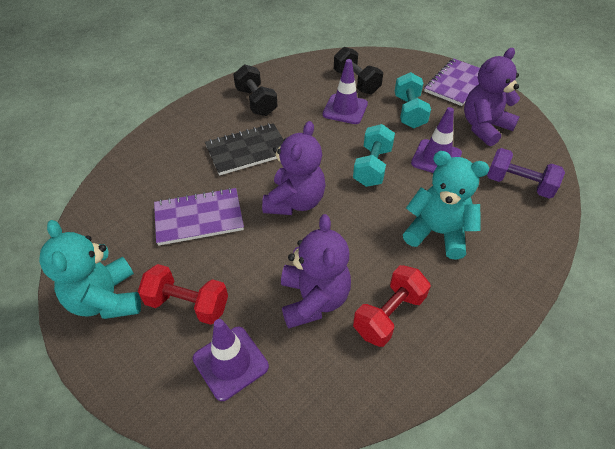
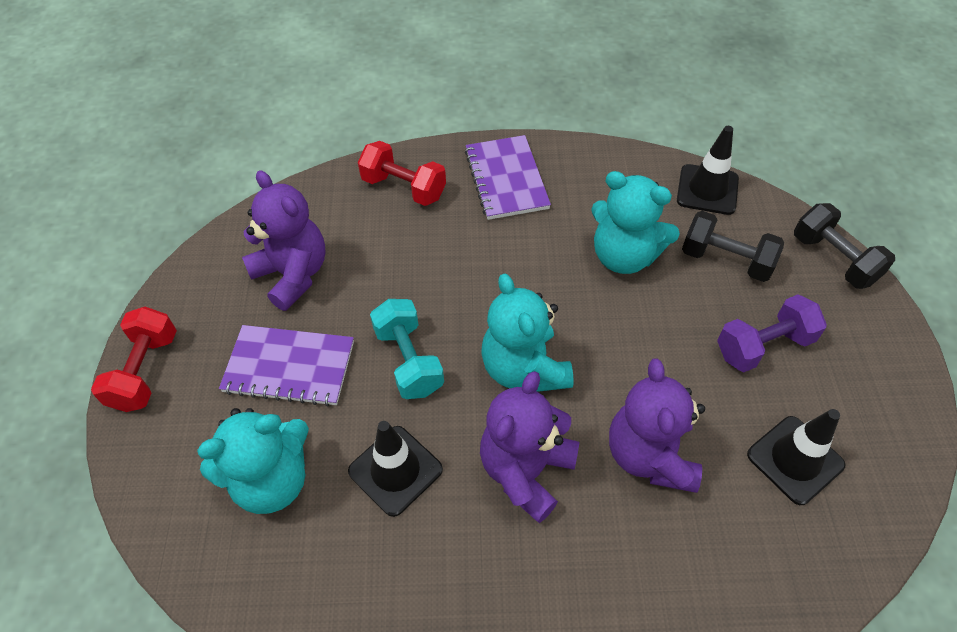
black notebook: 1 -> 0
black traffic cone: 0 -> 3
purple traffic cone: 3 -> 0
turquoise dumbbell: 2 -> 1
turquoise teddy bear: 2 -> 3

